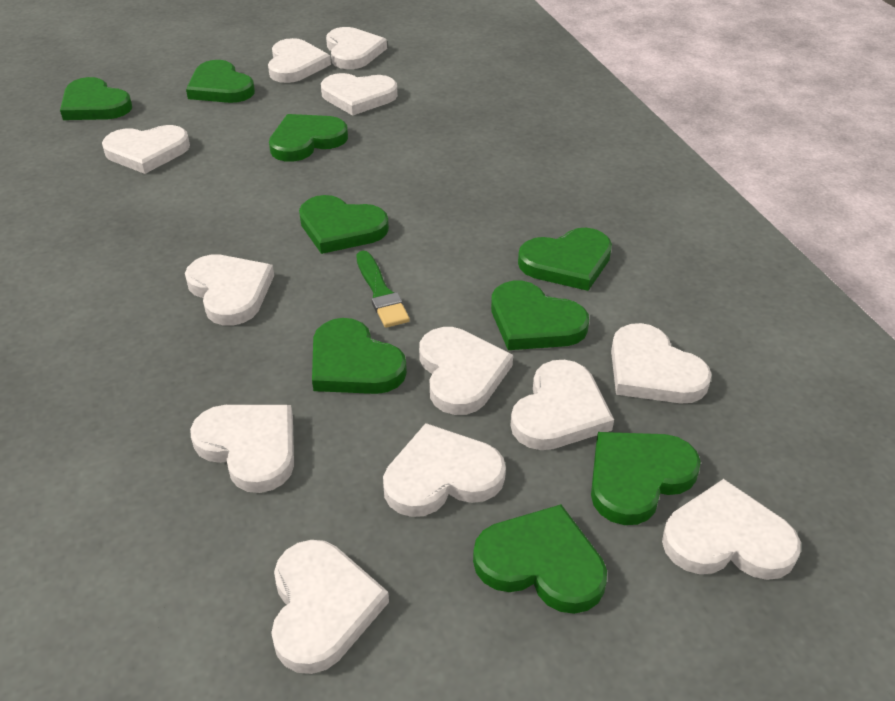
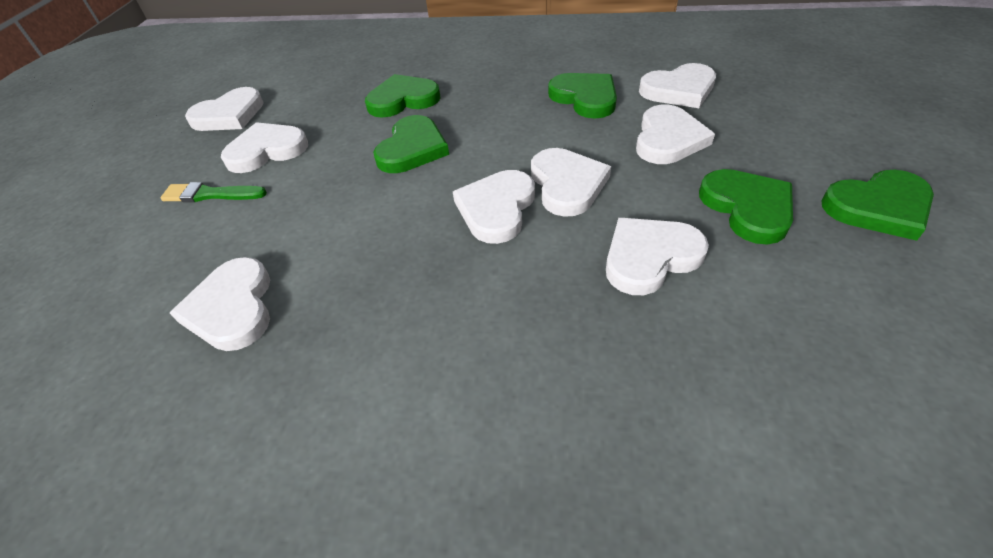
green heart: 9 -> 5
white heart: 12 -> 8

